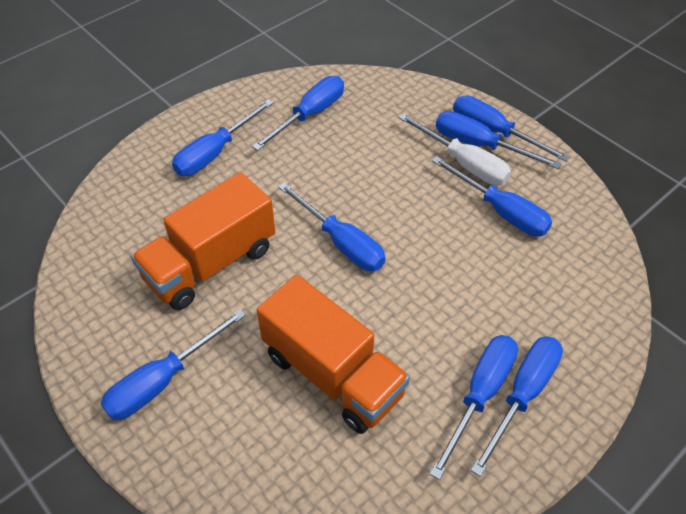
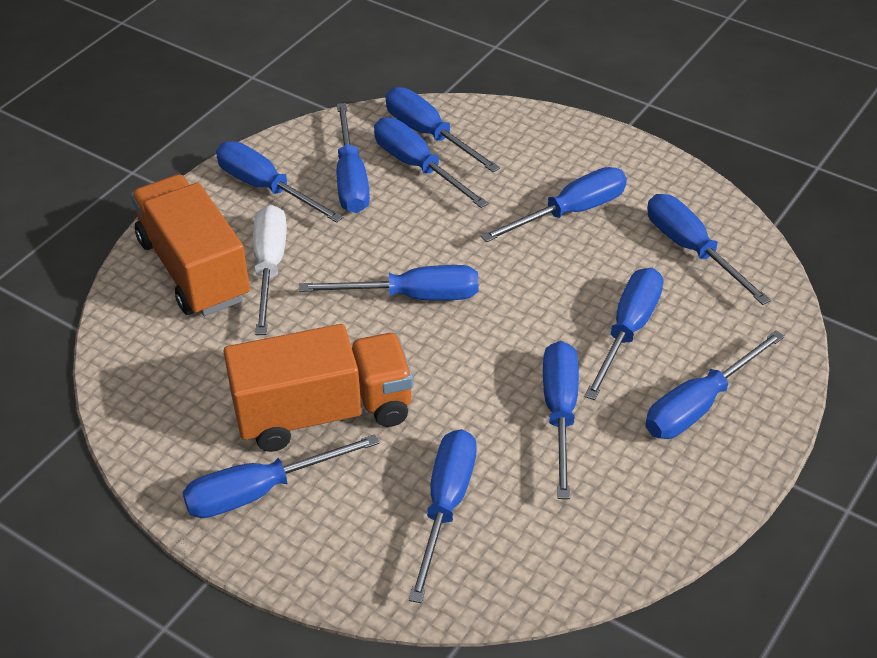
blue screwdriver: 9 -> 12

